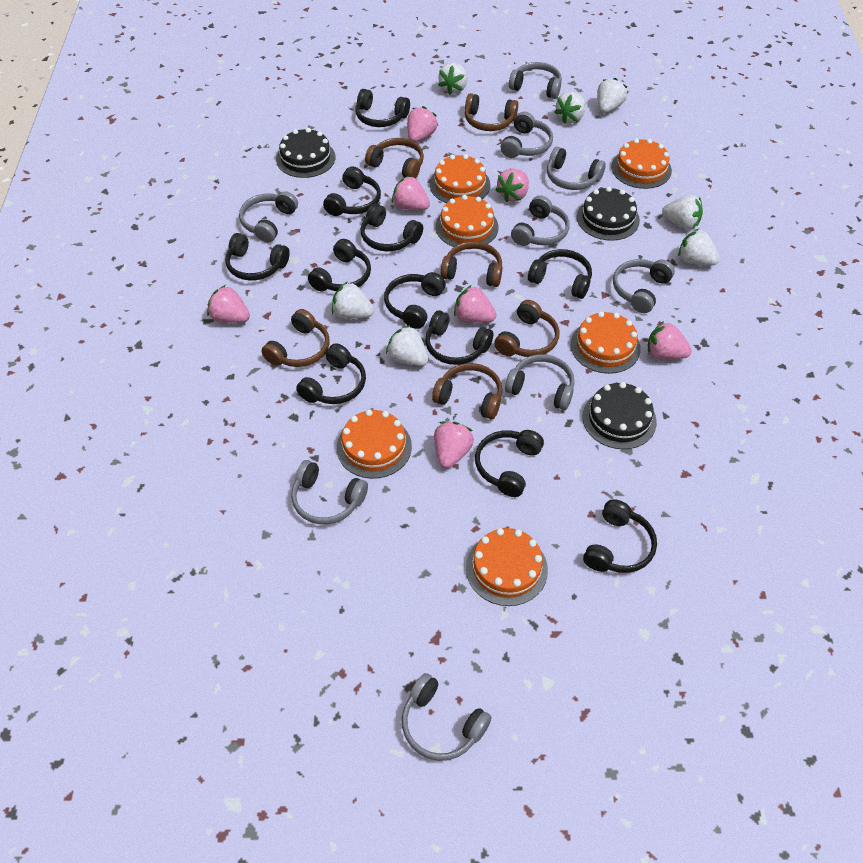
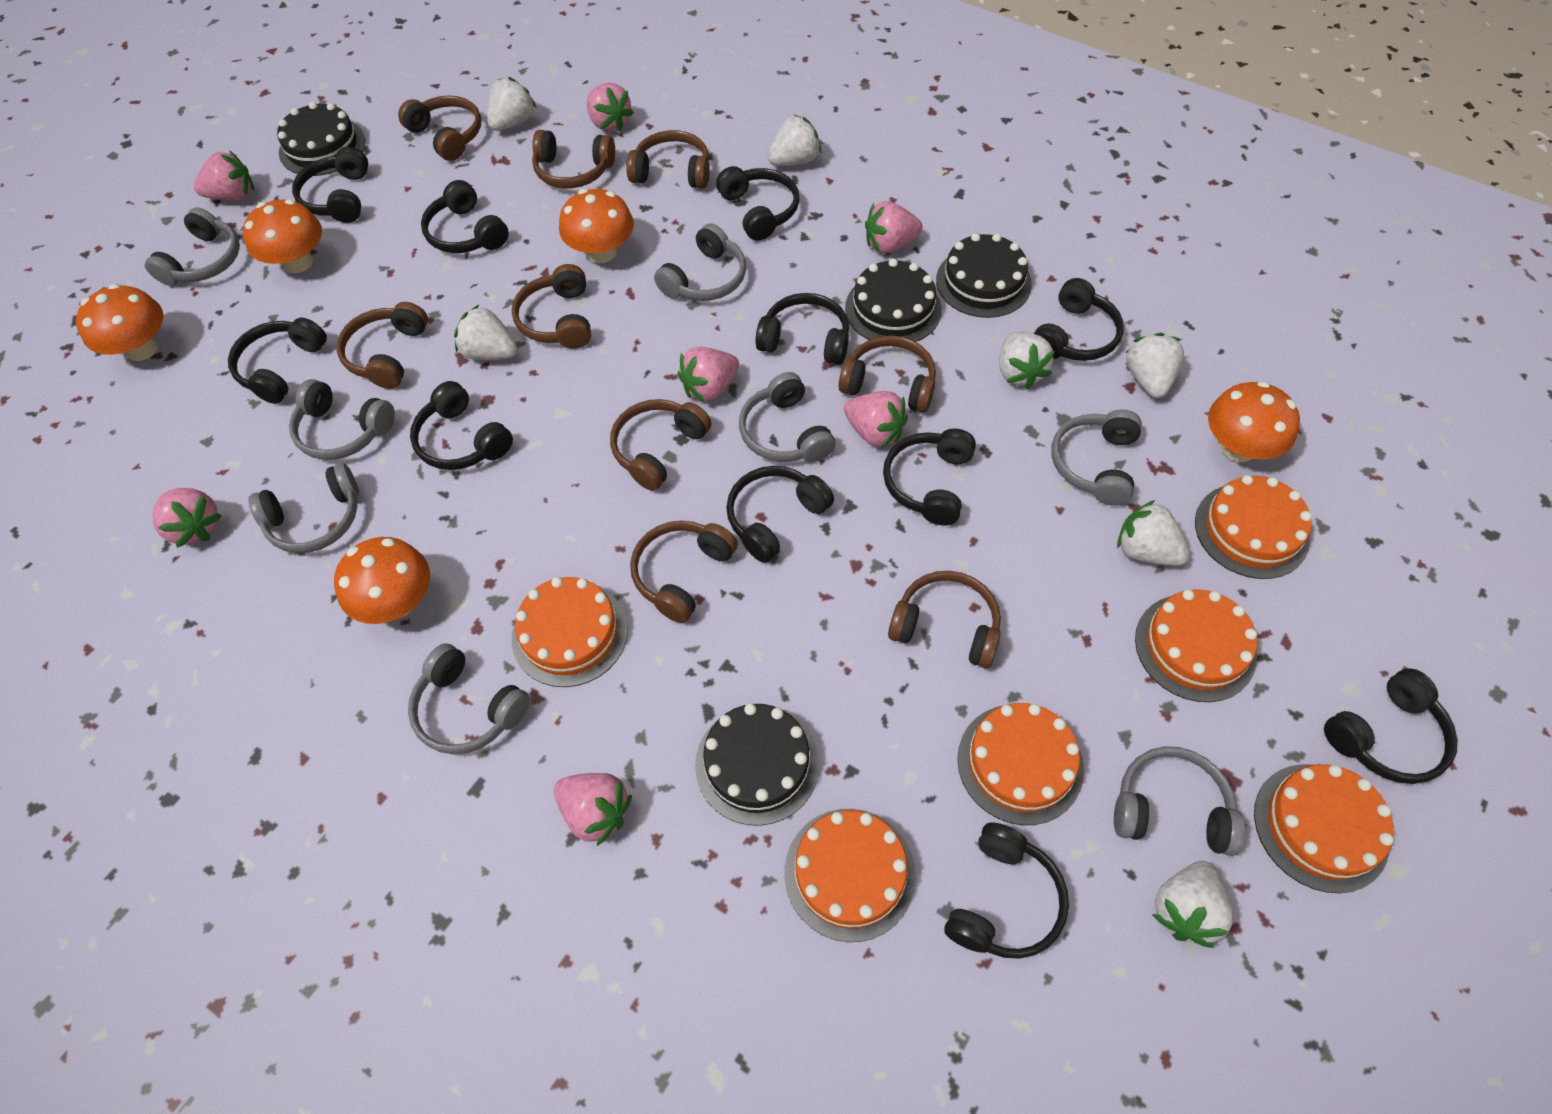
black cake: 3 -> 4
brown headphones: 6 -> 9
grey headphones: 9 -> 8
orange mushroom: 0 -> 5

